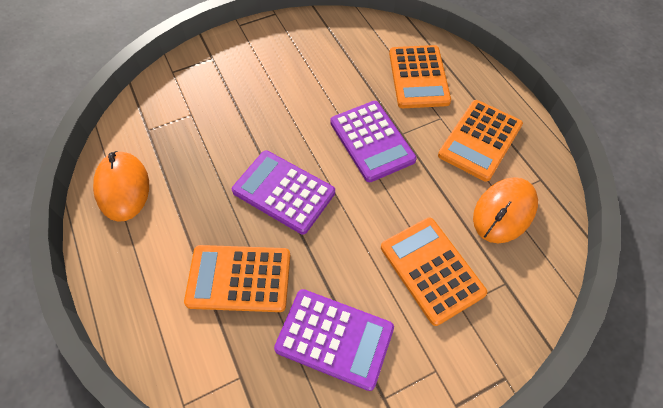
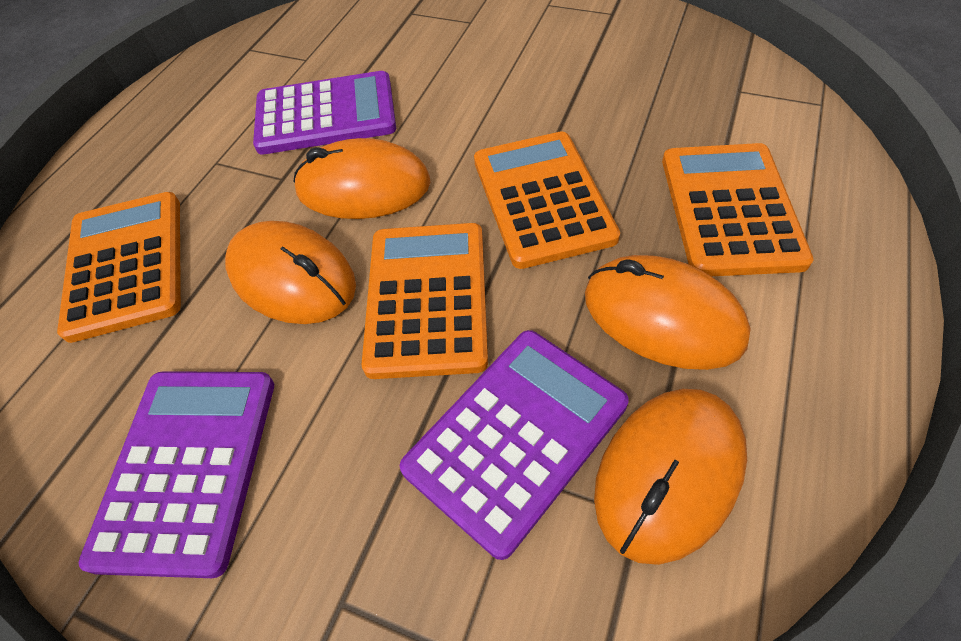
orange mouse: 2 -> 4

